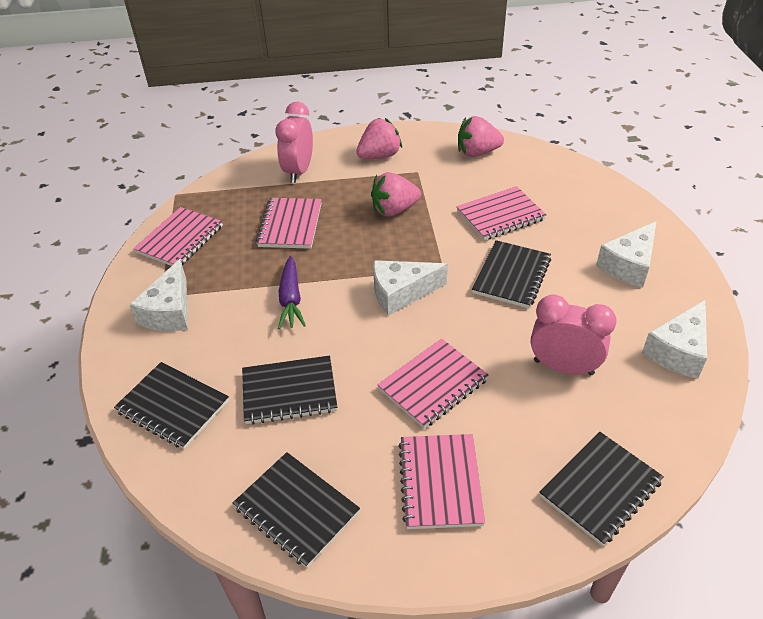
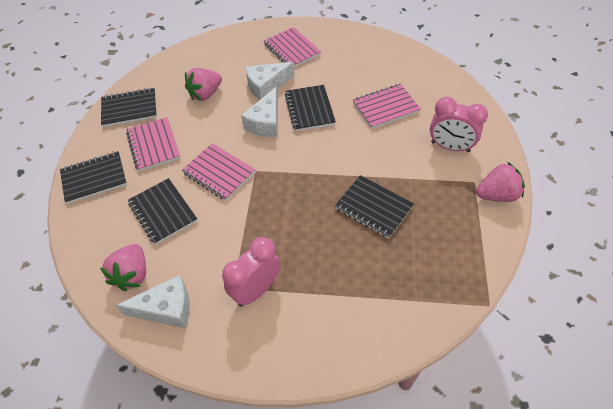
pink notebook: 5 -> 4
purple carrot: 1 -> 0
white cheese: 4 -> 3

